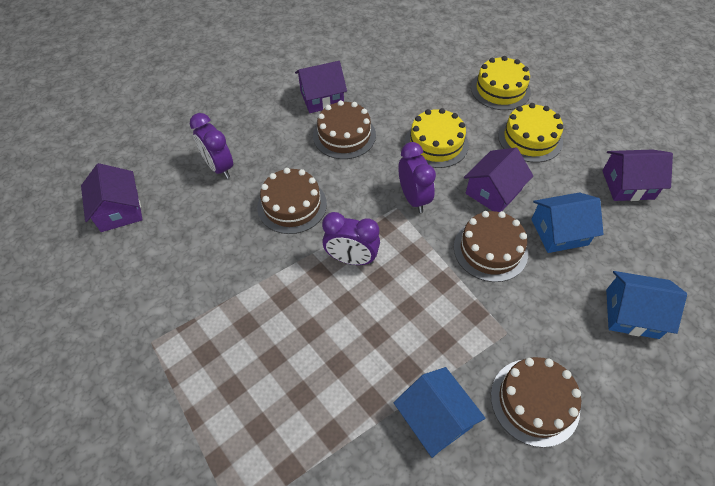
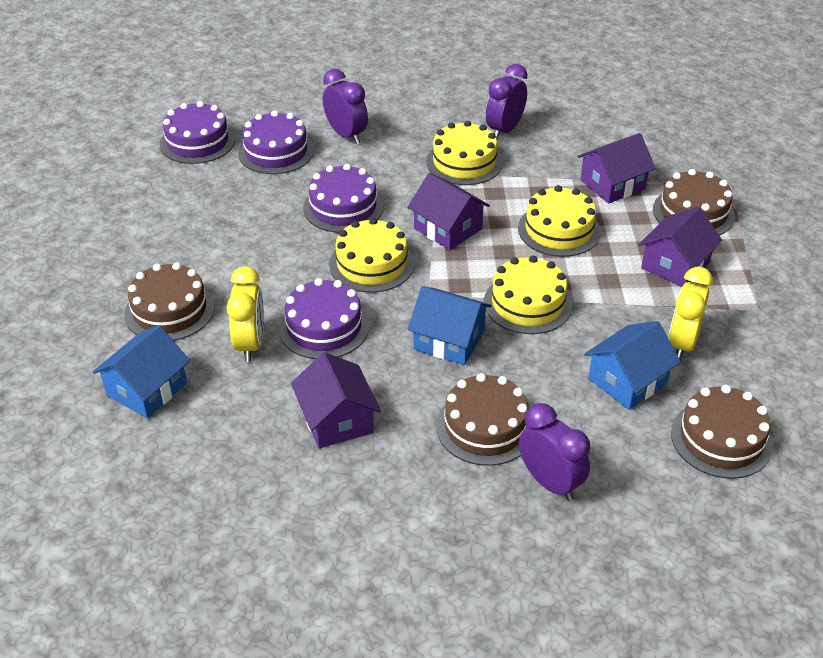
purple cake: 0 -> 4
yellow cake: 3 -> 4
yellow clock: 0 -> 2

